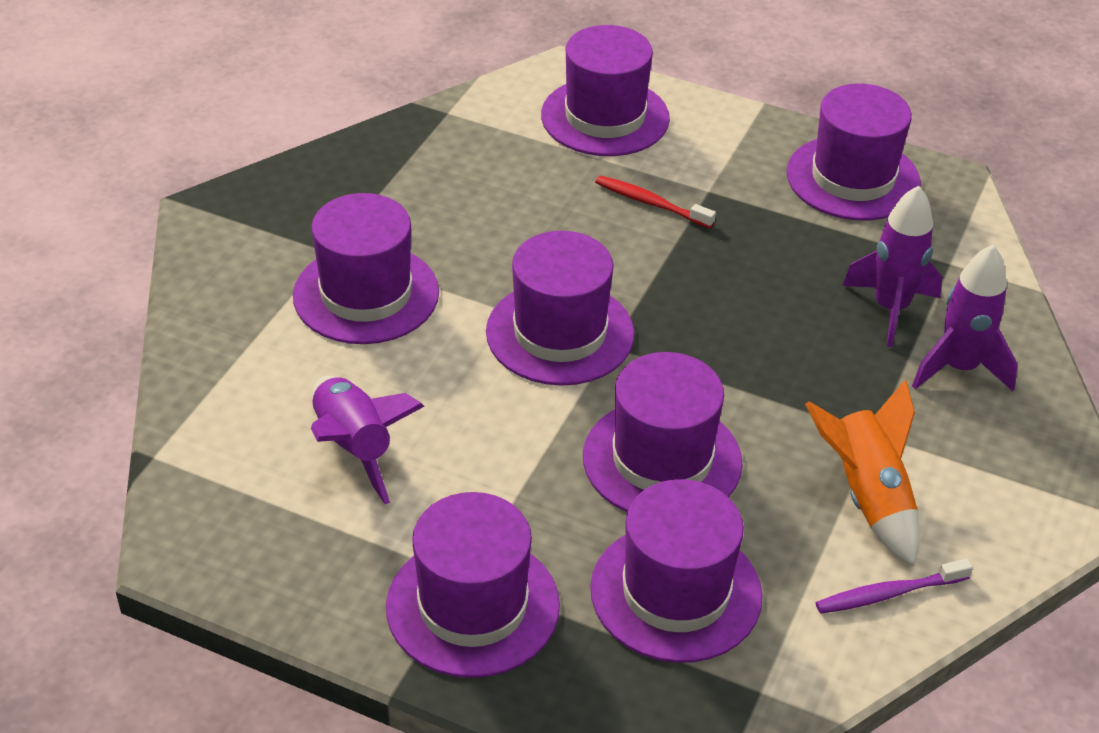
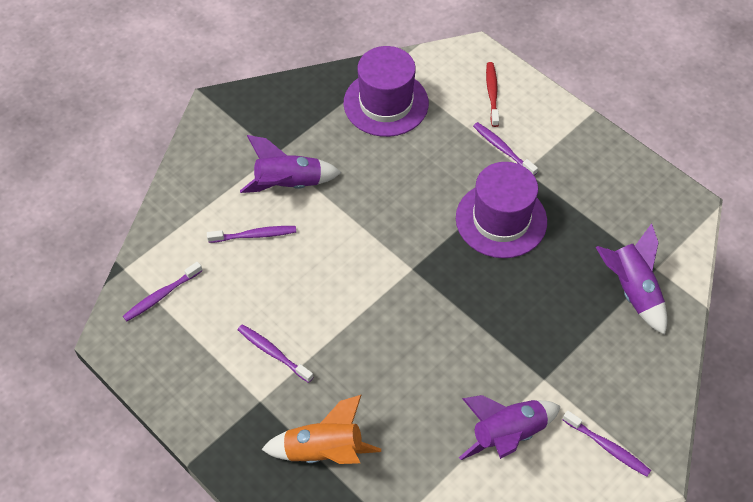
purple hat: 7 -> 2
purple toothbrush: 1 -> 5

